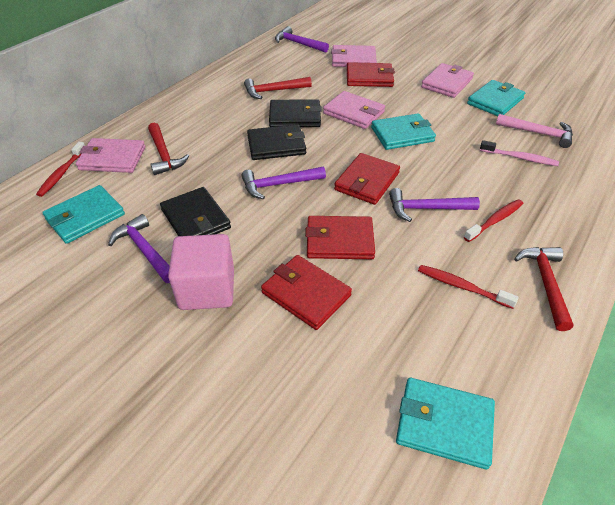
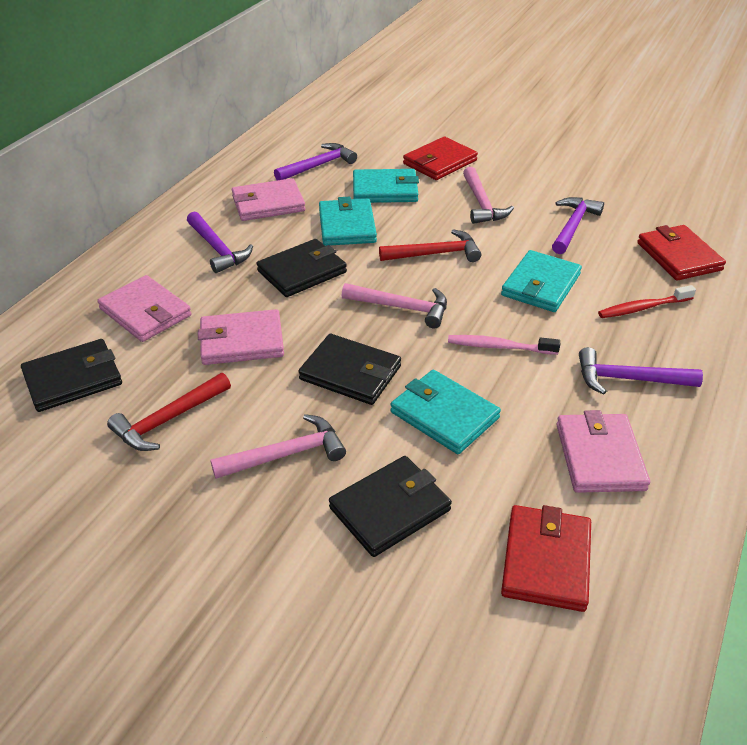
black wallet: 3 -> 4
pink cube: 1 -> 0
pink hammer: 1 -> 3
red hammer: 3 -> 2
red toothbrush: 3 -> 1
red wallet: 4 -> 3

